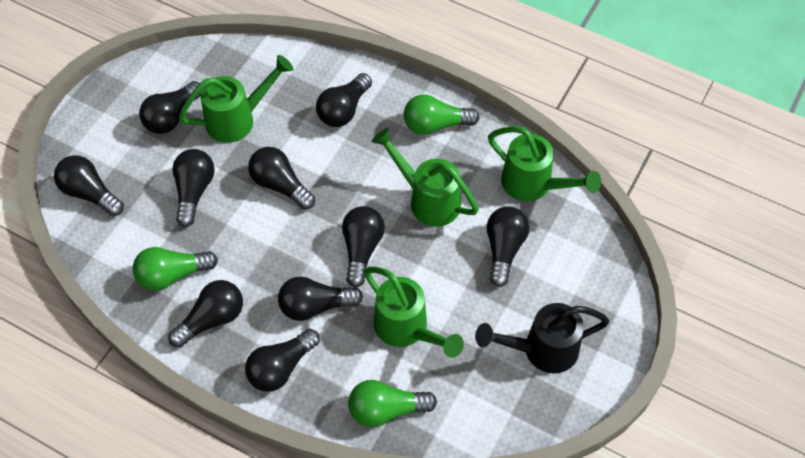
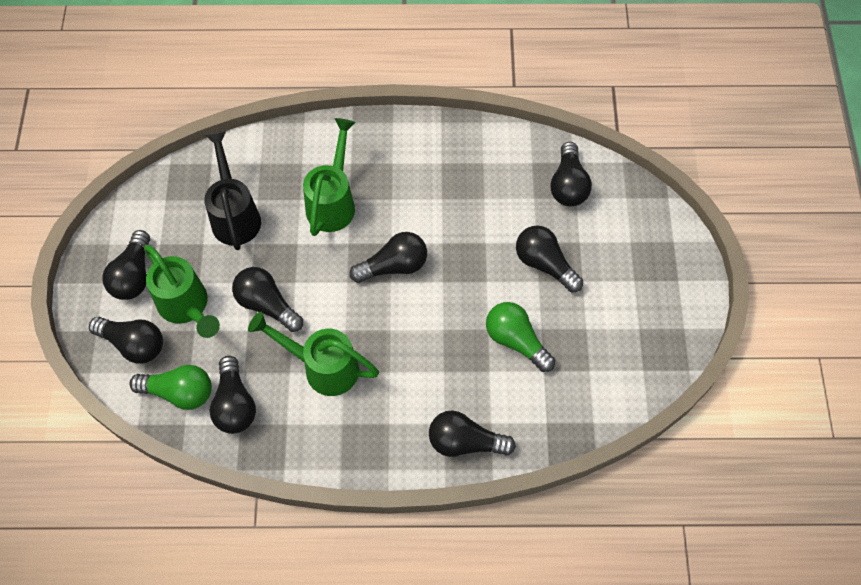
black light bulb: 10 -> 8
green light bulb: 3 -> 2
green watering can: 4 -> 3

